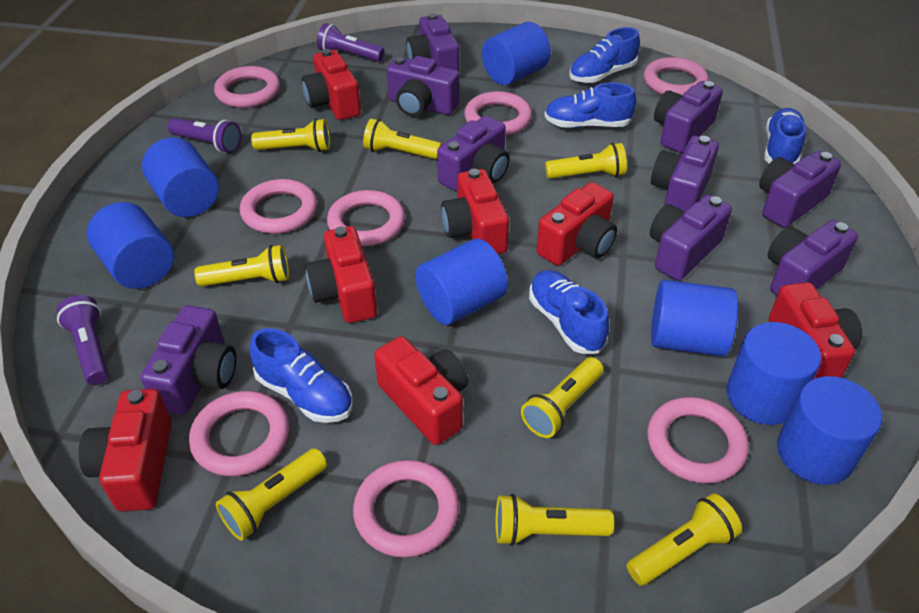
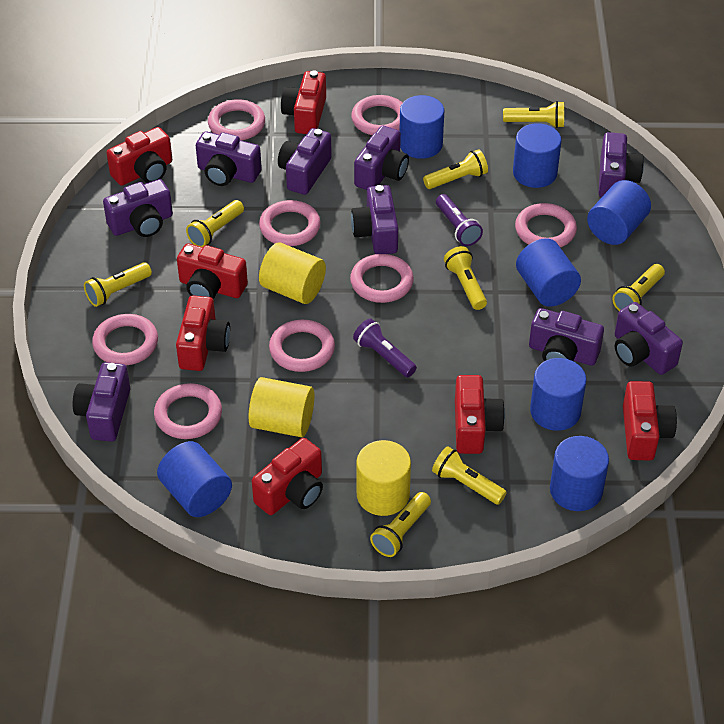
blue shoe: 5 -> 0
purple flashlight: 3 -> 2
yellow cylinder: 0 -> 3

